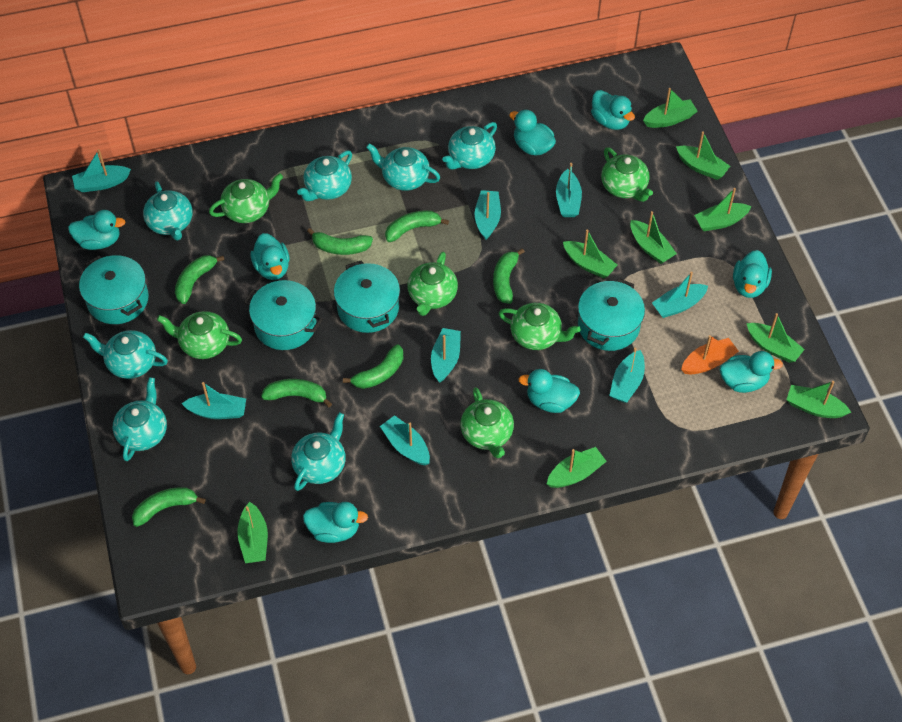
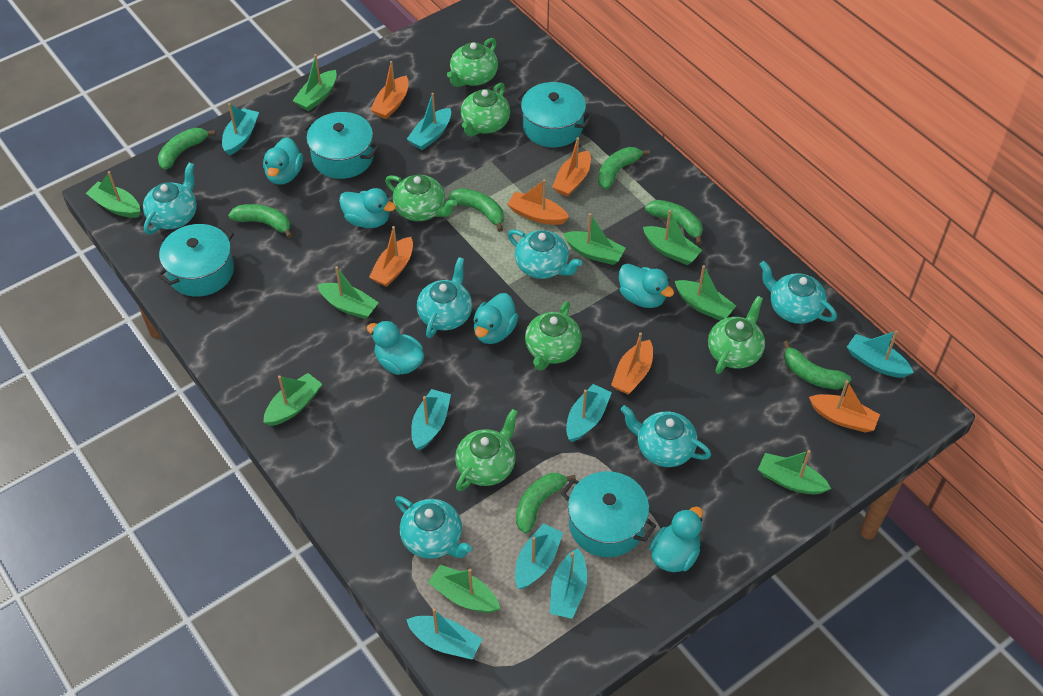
orange boat: 1 -> 6
turquoise duck: 8 -> 6
turquoise teapot: 7 -> 6

